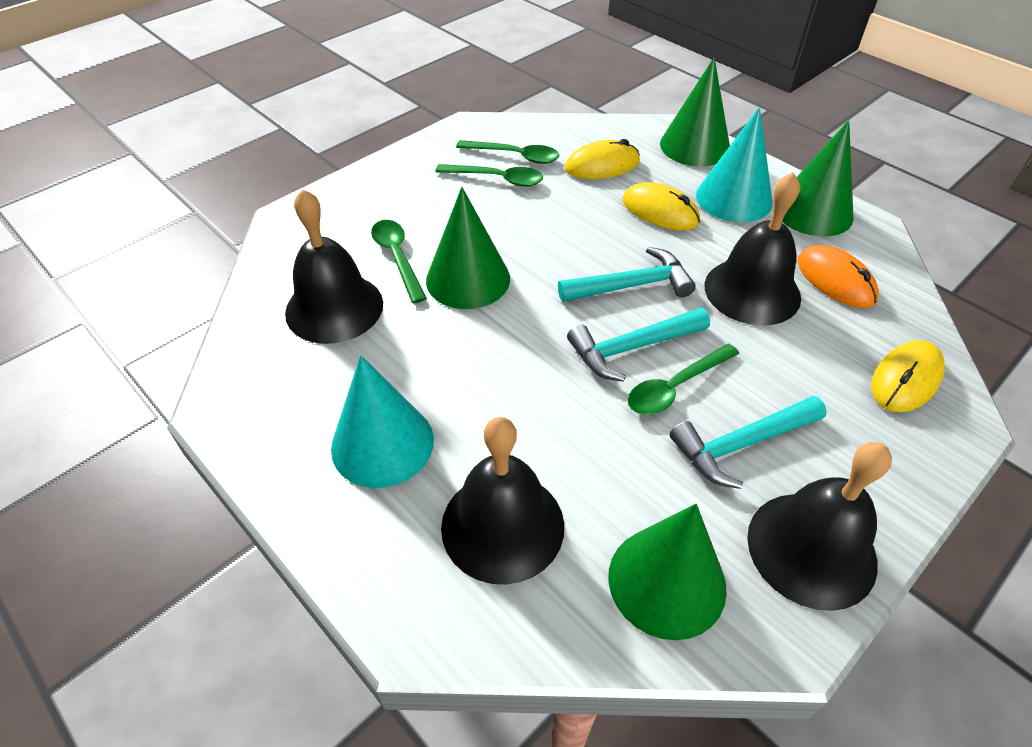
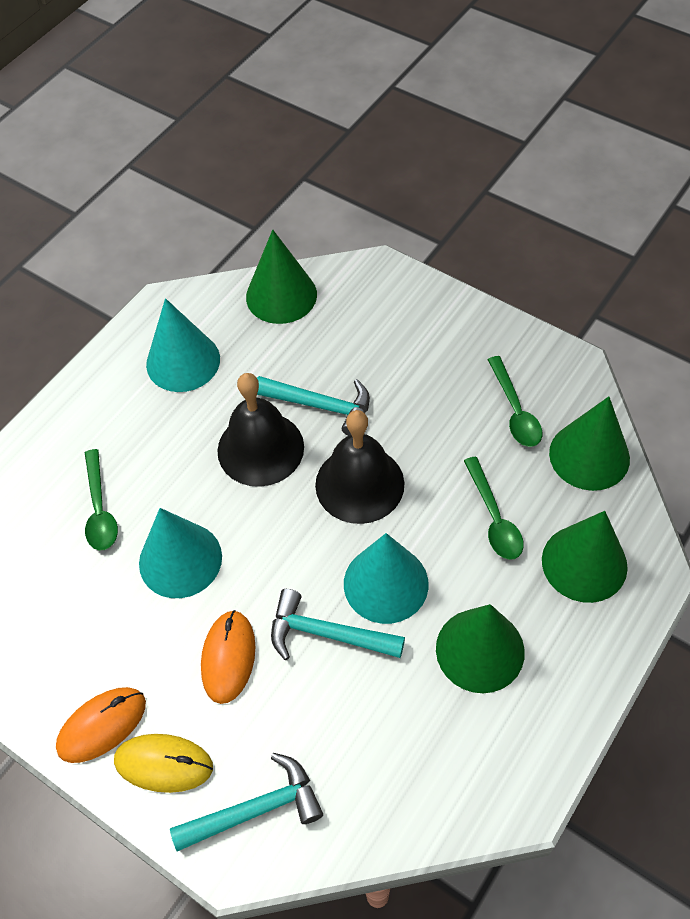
black bell: 4 -> 2
green spoon: 4 -> 3
orange mouse: 1 -> 2
turquoise cone: 2 -> 3
yellow mouse: 3 -> 1

